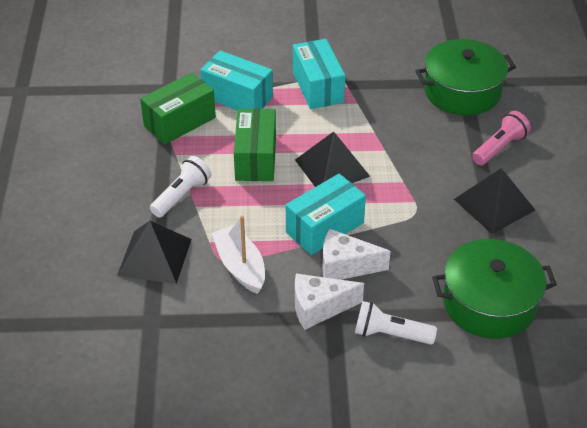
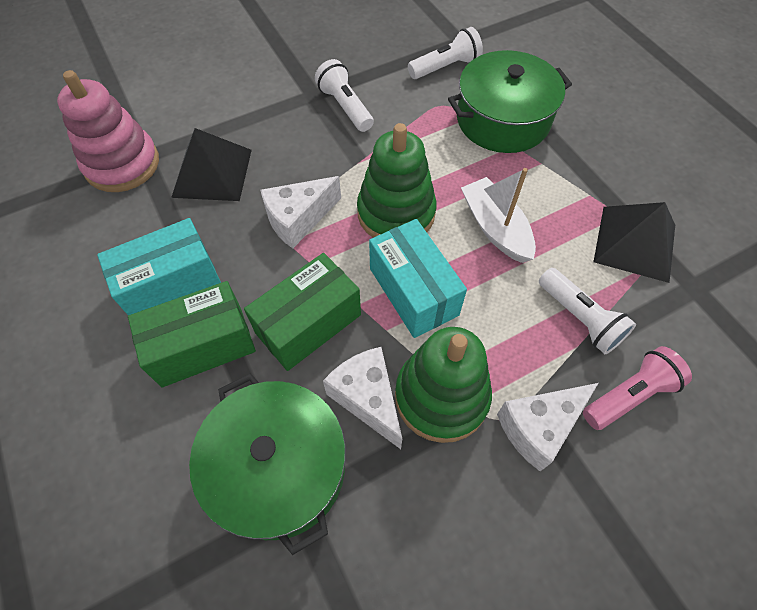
black pyramid: 3 -> 2
green stacking toy: 0 -> 2
pink stacking toy: 0 -> 1
turquoise box: 3 -> 2
white cheese: 2 -> 3
white flashlight: 2 -> 3

